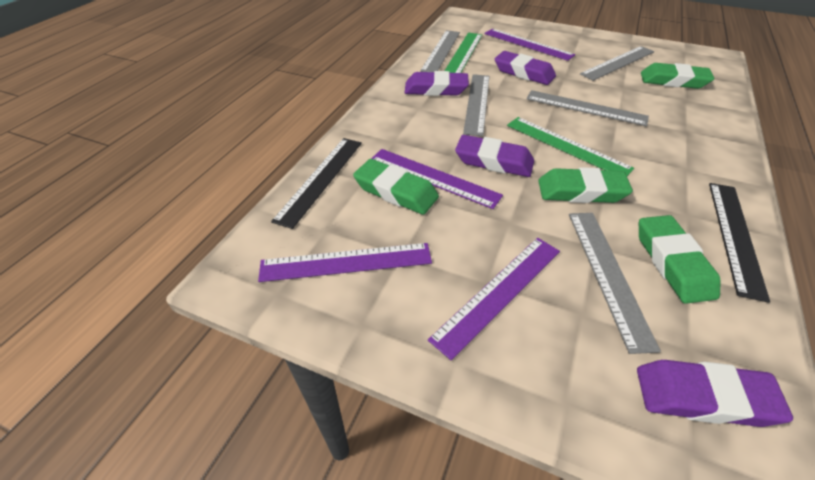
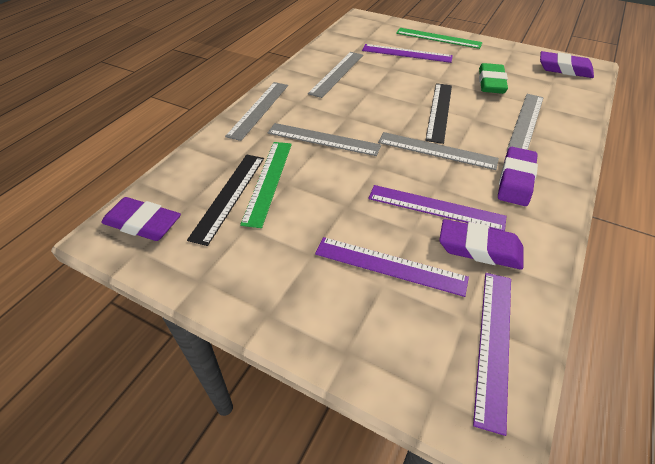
green eraser: 4 -> 1

